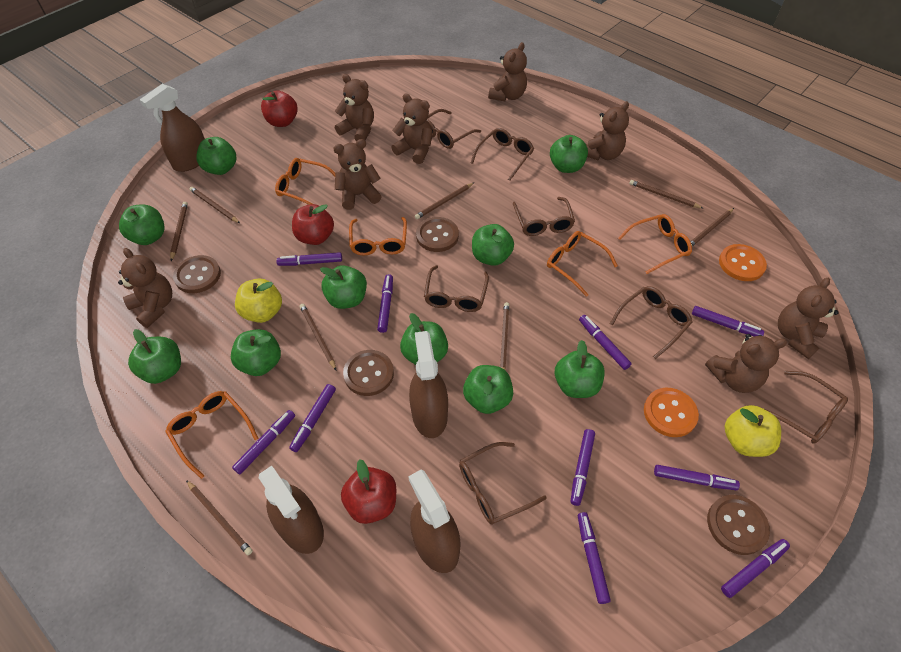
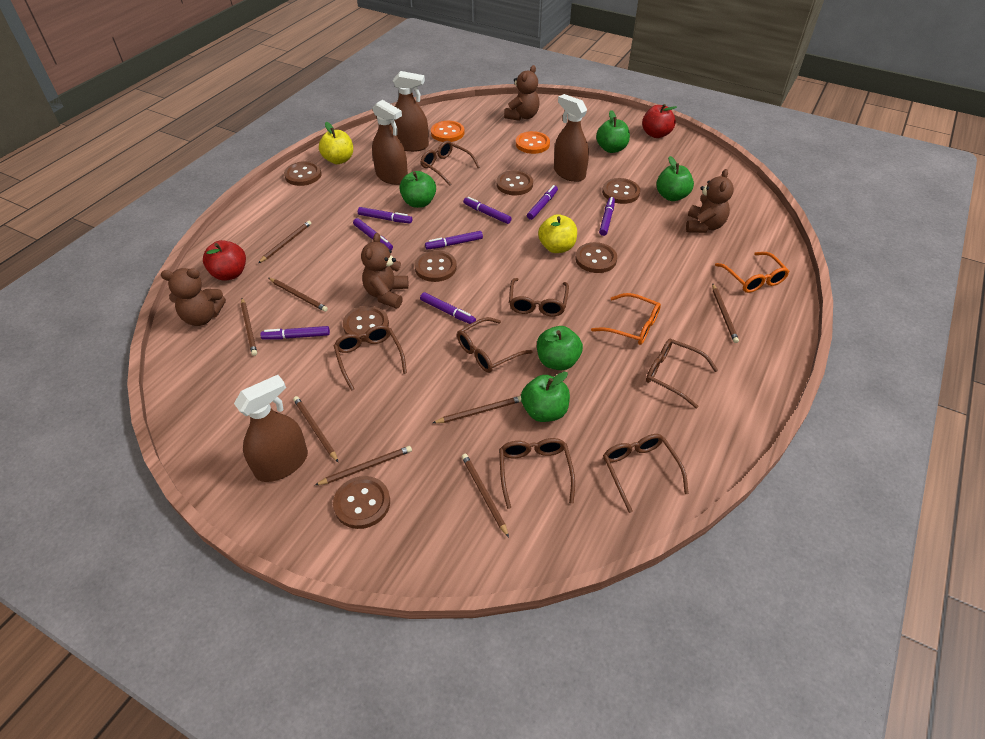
brown button: 4 -> 7
brown teddy bear: 8 -> 4
green apple: 10 -> 5
orange glasses: 5 -> 2
purple marker: 10 -> 8
red apple: 3 -> 2

